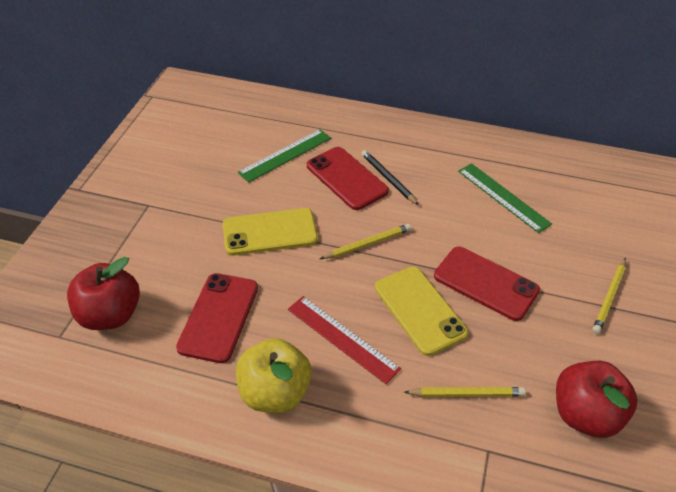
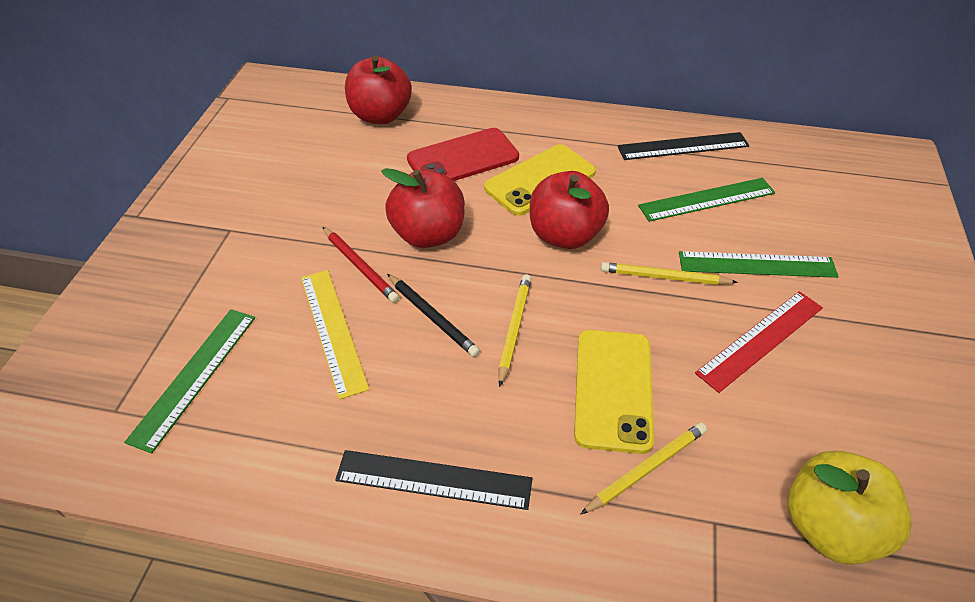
black ruler: 0 -> 2
green ruler: 2 -> 3
red apple: 2 -> 3
red pencil: 0 -> 1
red phone: 3 -> 1
yellow ruler: 0 -> 1

